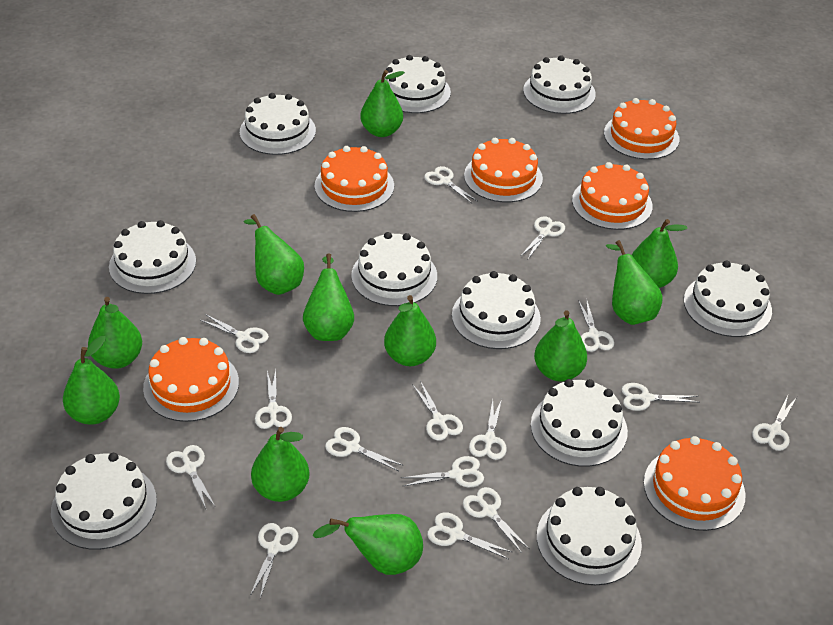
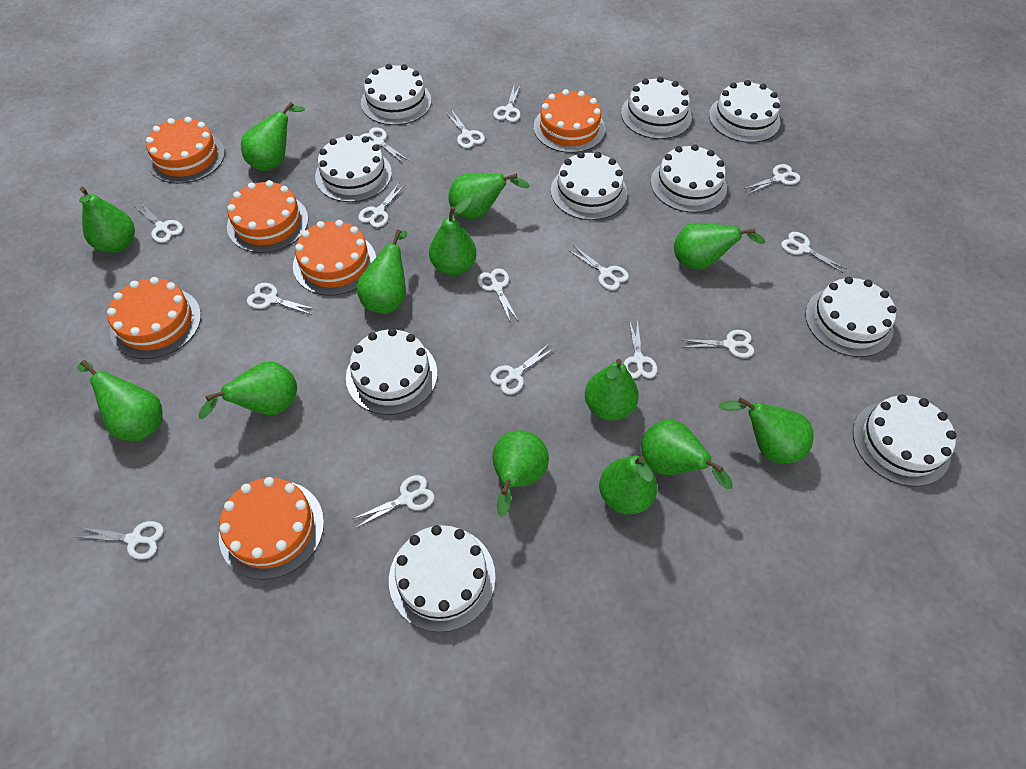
green pear: 11 -> 13

